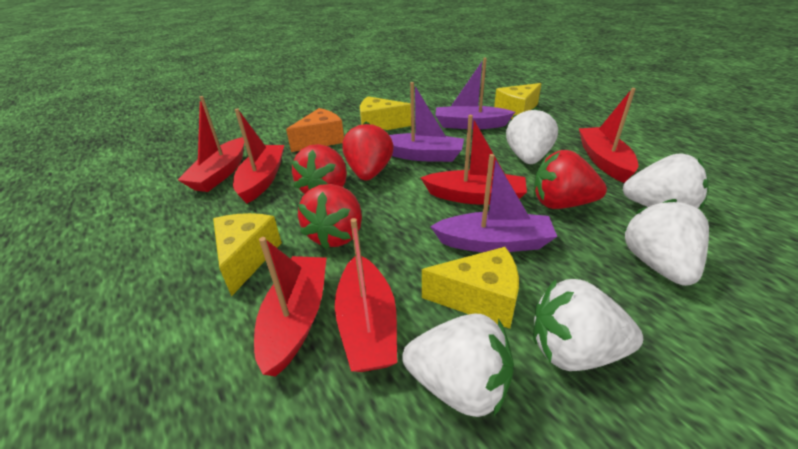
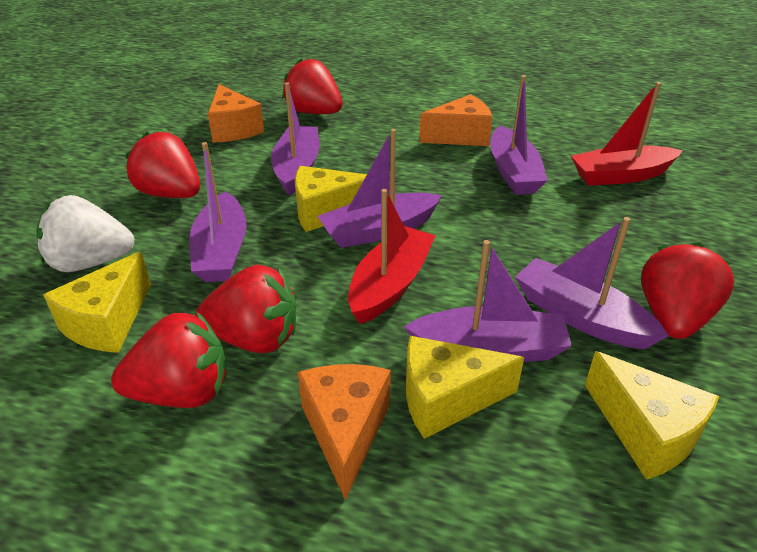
orange cheese: 1 -> 3
purple boat: 3 -> 6
red boat: 6 -> 2
red strawberry: 4 -> 5
white strawberry: 5 -> 1

